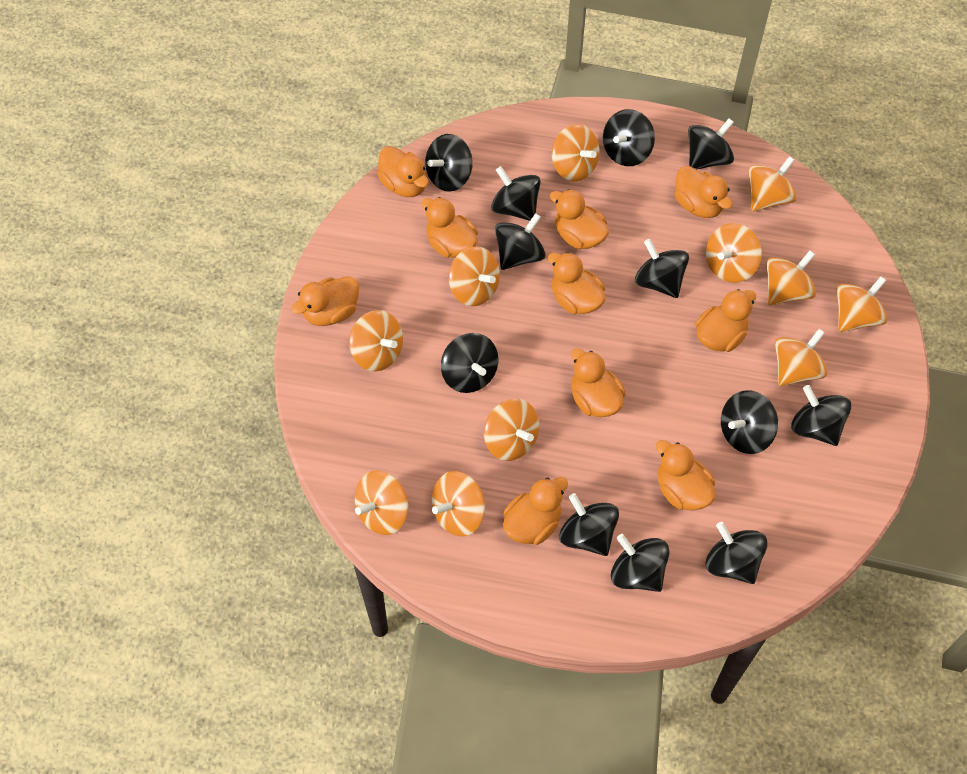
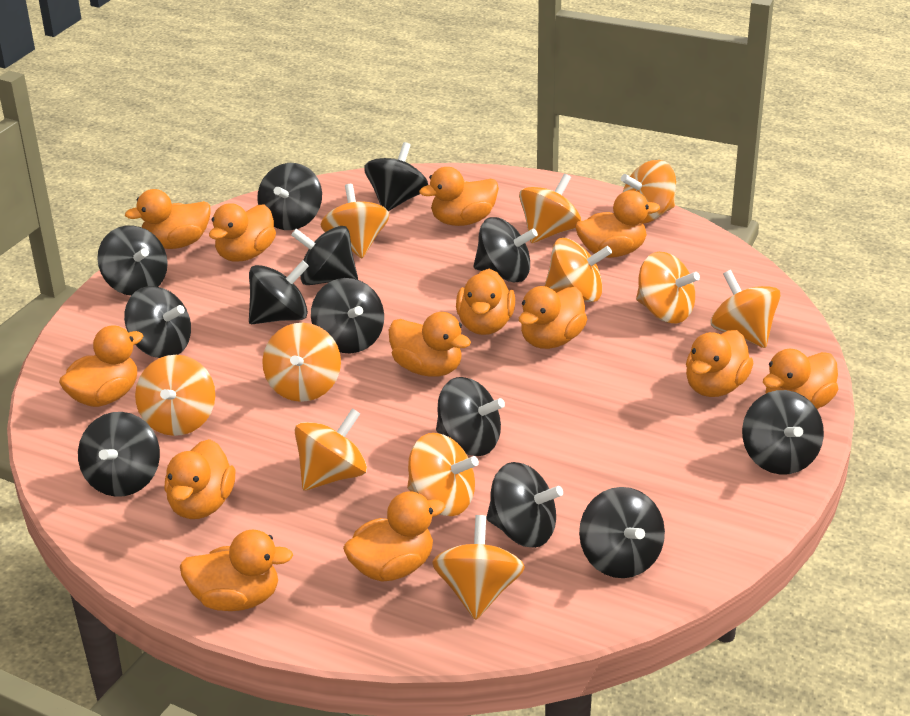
black spinning top: 12 -> 13
orange duck: 10 -> 13

